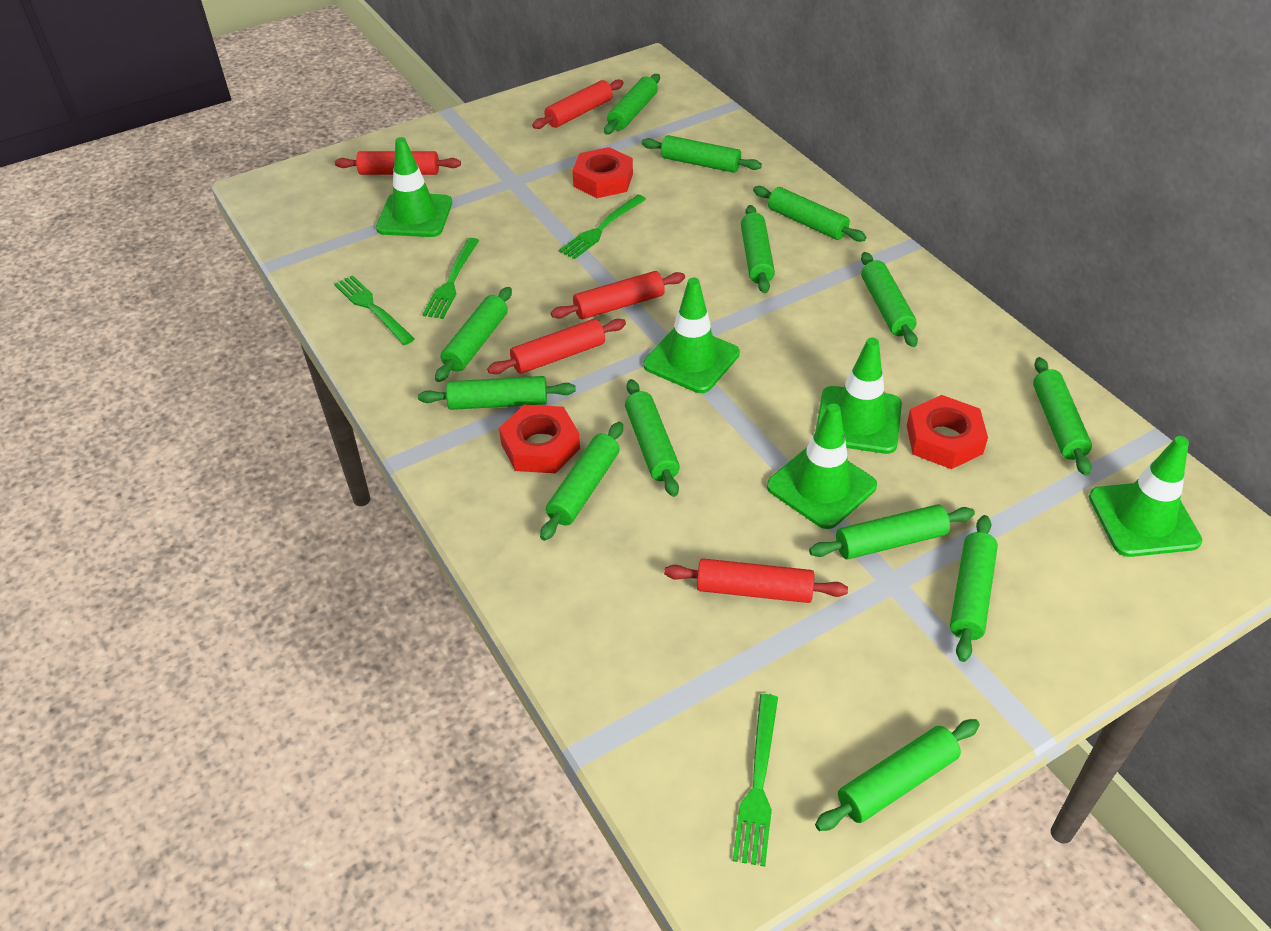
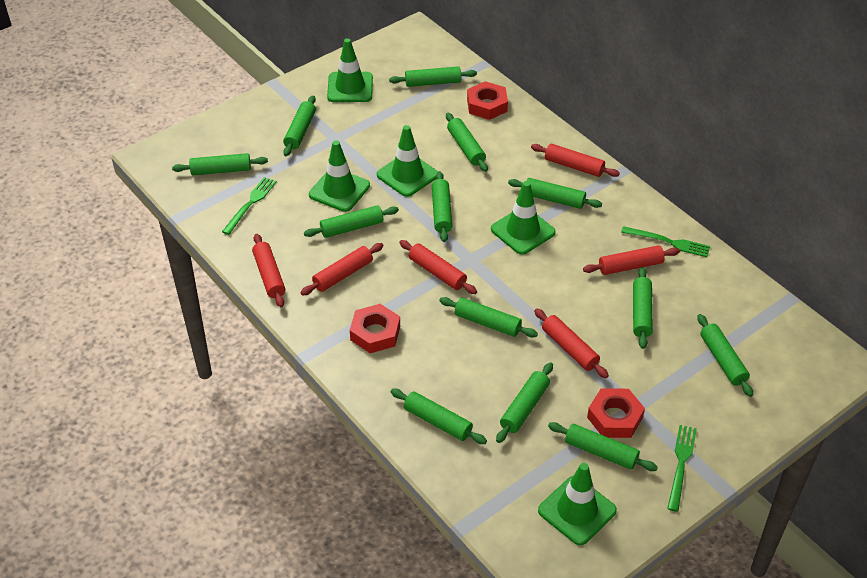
green fork: 4 -> 3
red rolling pin: 5 -> 6

